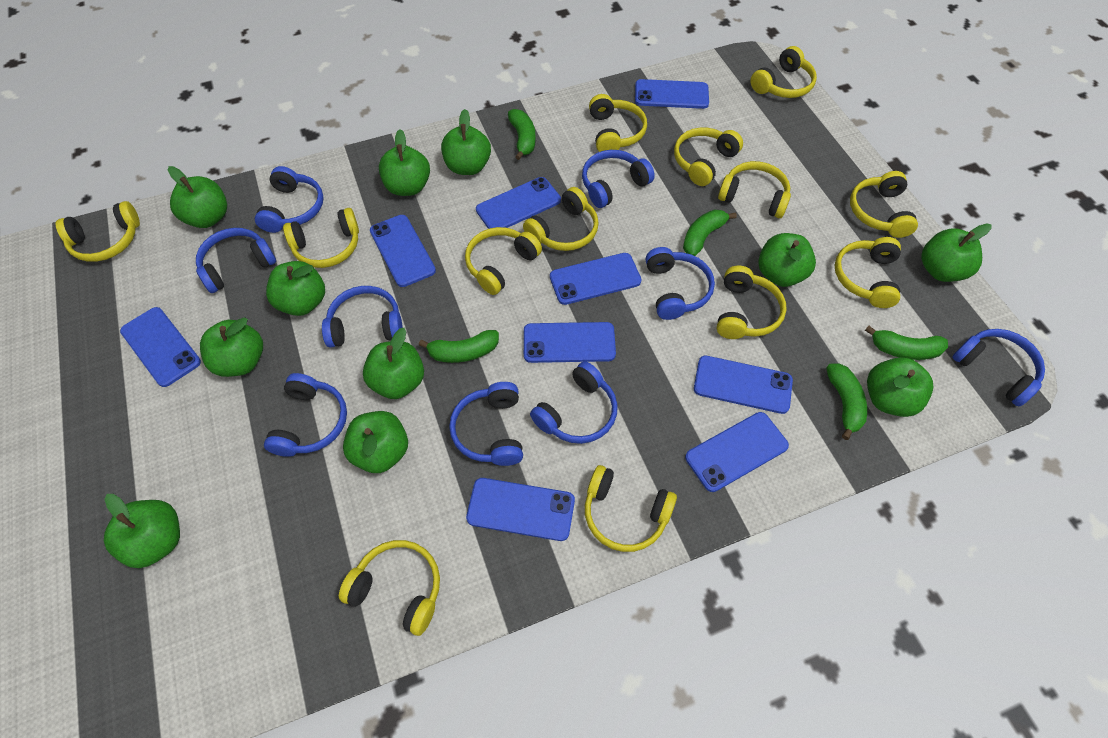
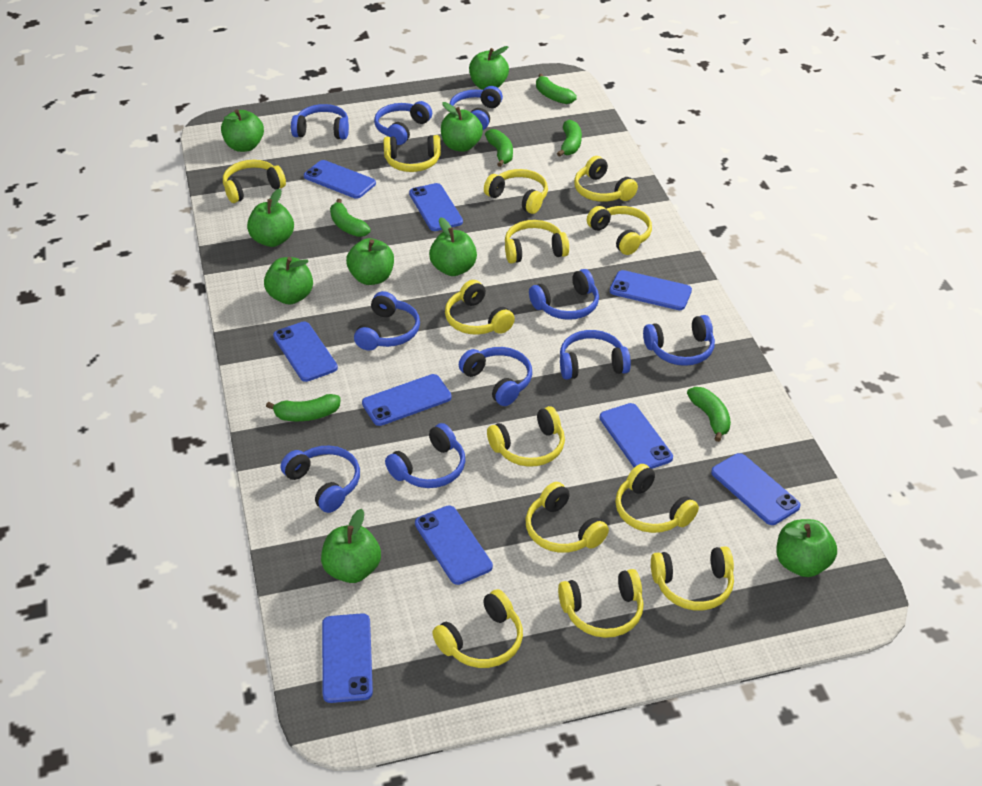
blue headphones: 9 -> 10
green apple: 11 -> 9
green banana: 5 -> 6

